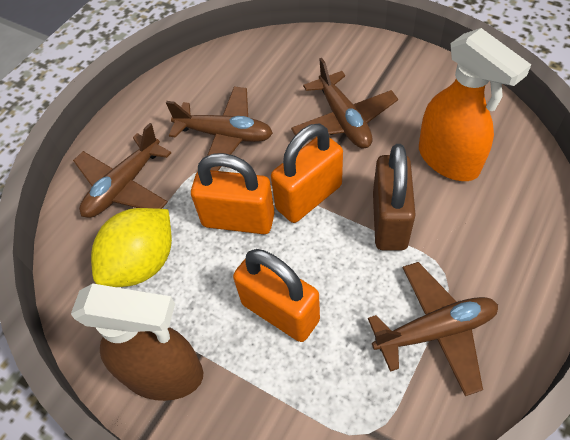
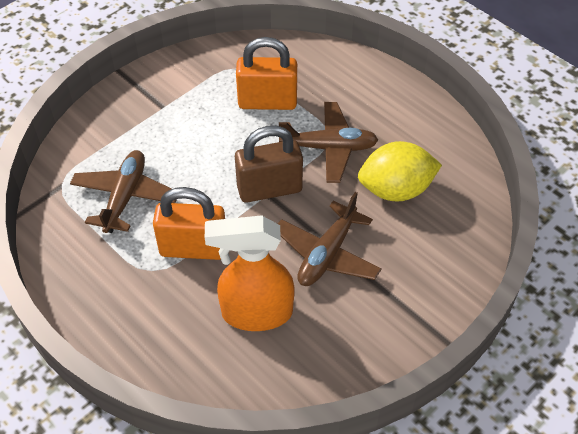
brown plane: 4 -> 3
brown spray bottle: 1 -> 0
orange padlock: 3 -> 2

